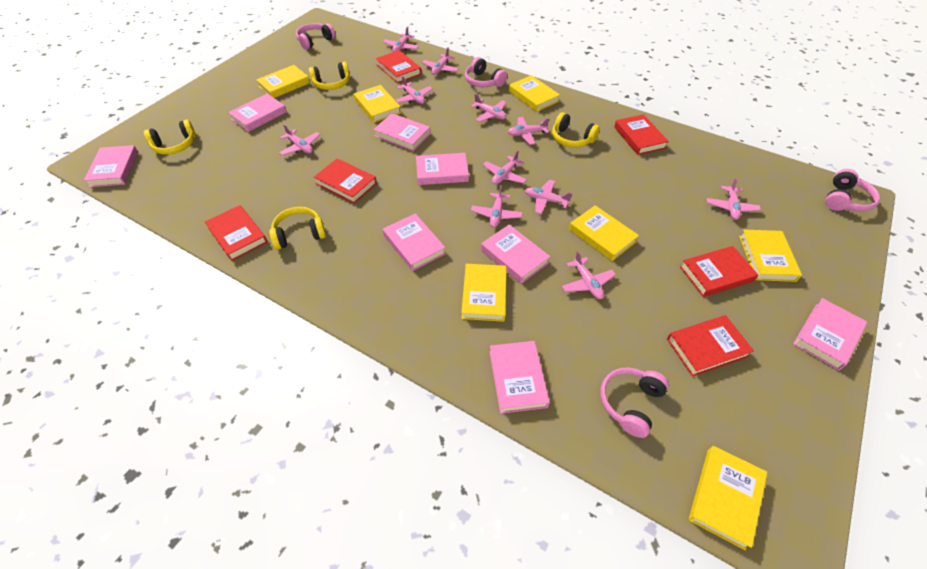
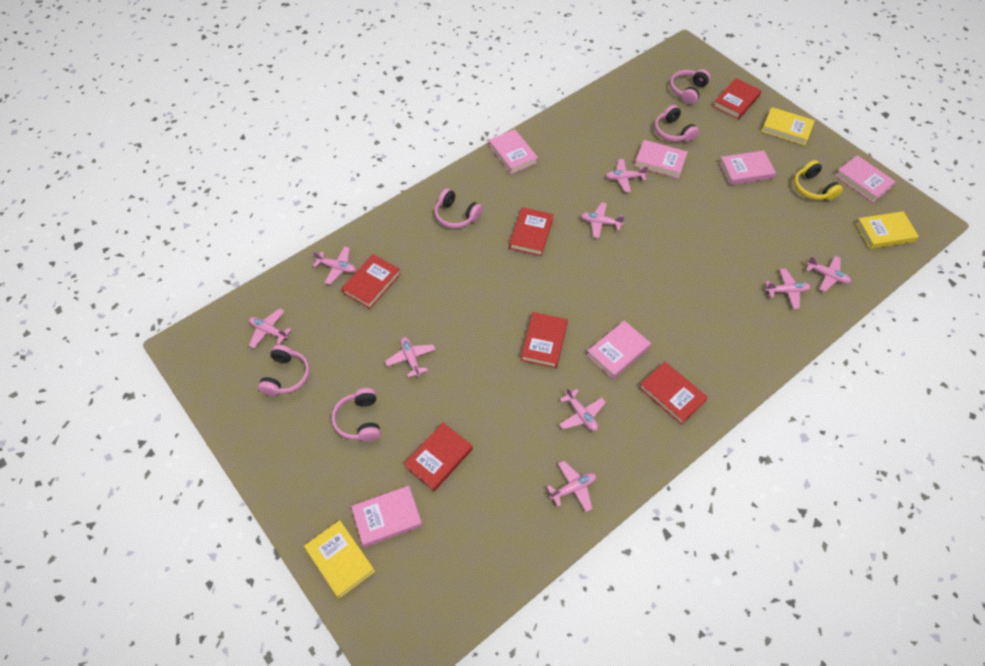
pink book: 8 -> 6
pink headphones: 4 -> 5
pink plane: 11 -> 9
yellow book: 7 -> 3
yellow headphones: 4 -> 1

